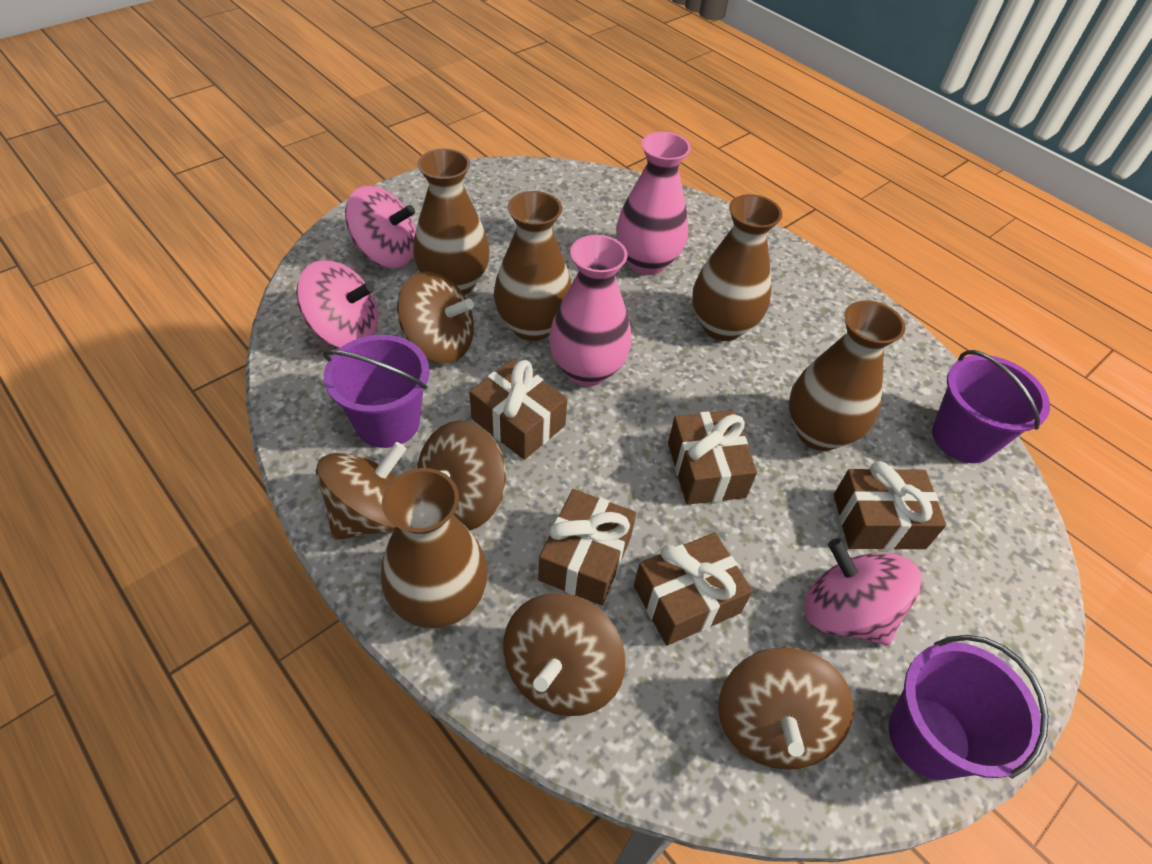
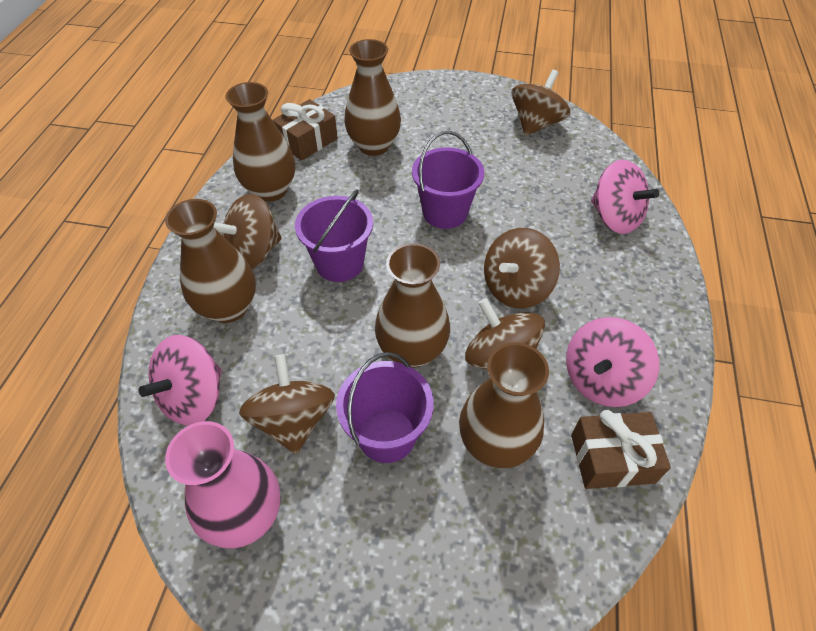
brown gift: 5 -> 2
pink vase: 2 -> 1

